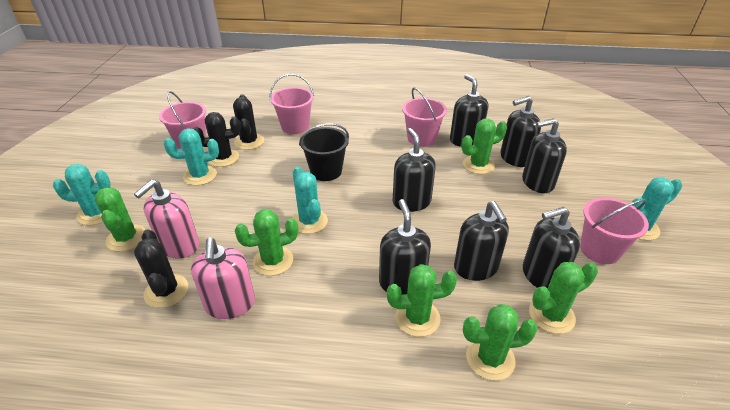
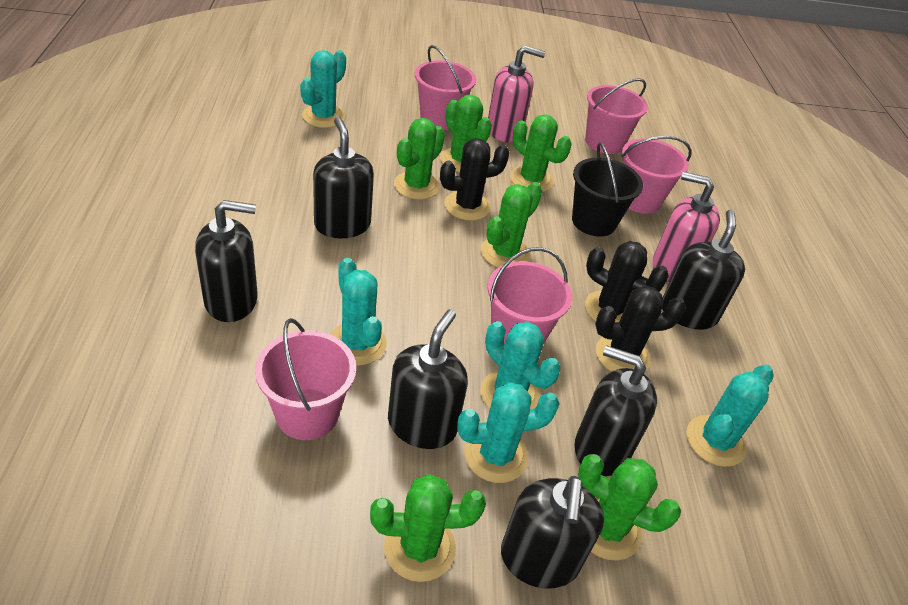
black soap dispenser: 7 -> 6
pink bucket: 4 -> 5
turquoise cactus: 4 -> 5

